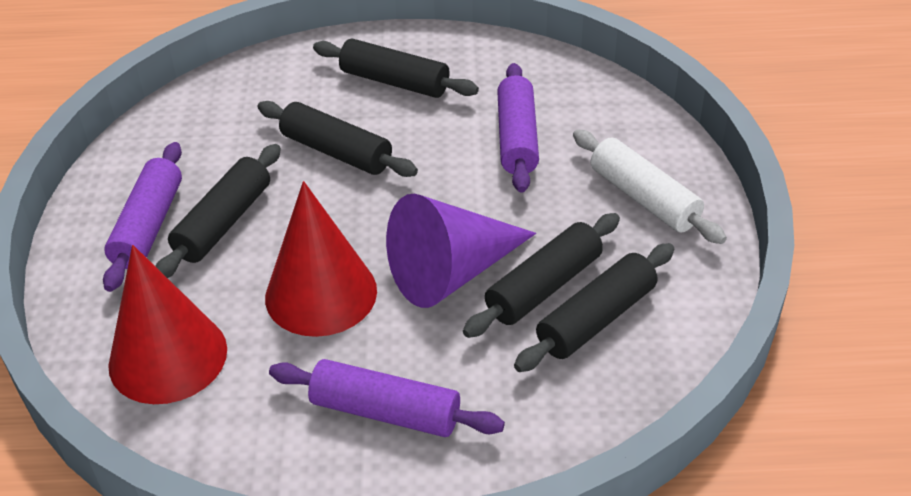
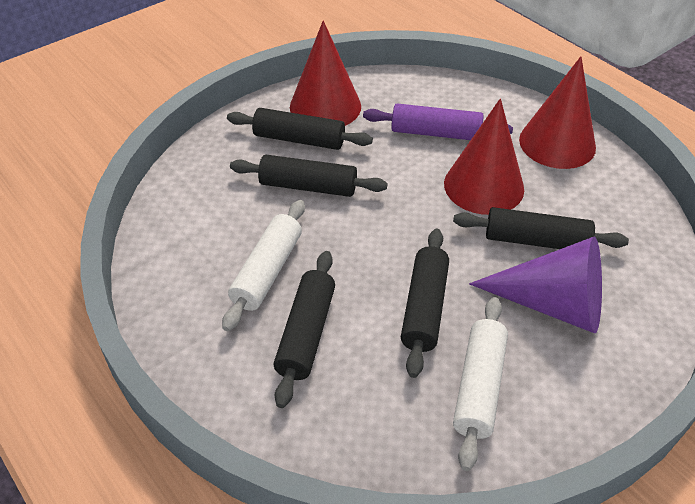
purple rolling pin: 3 -> 1
red cone: 2 -> 3
white rolling pin: 1 -> 2

